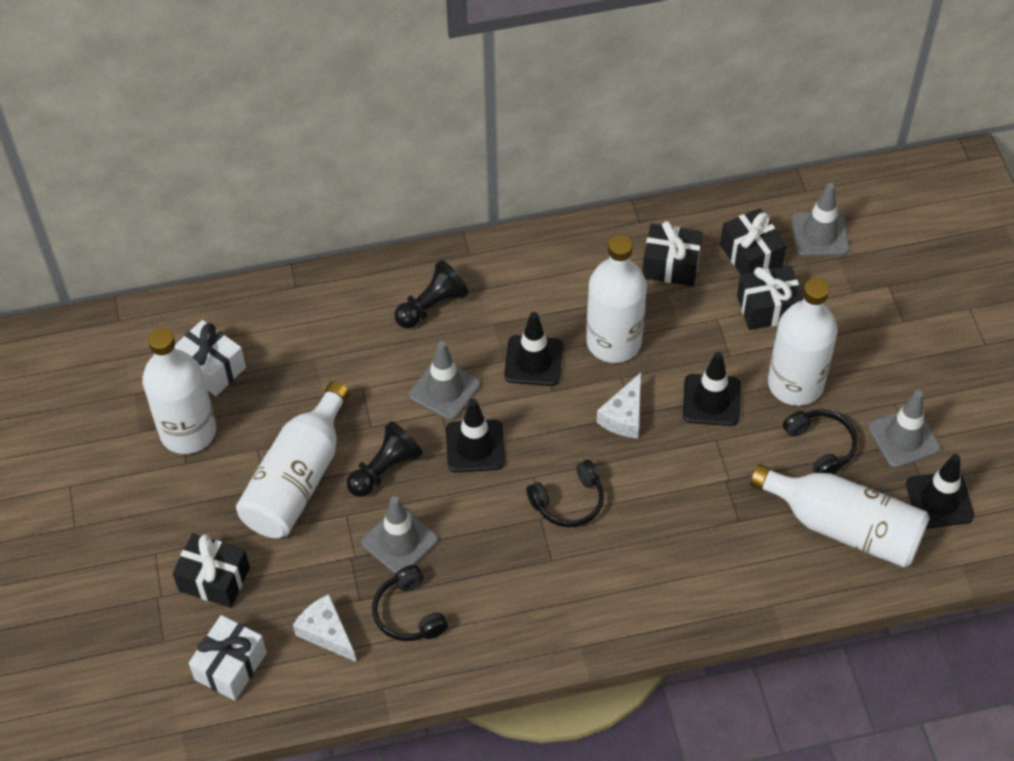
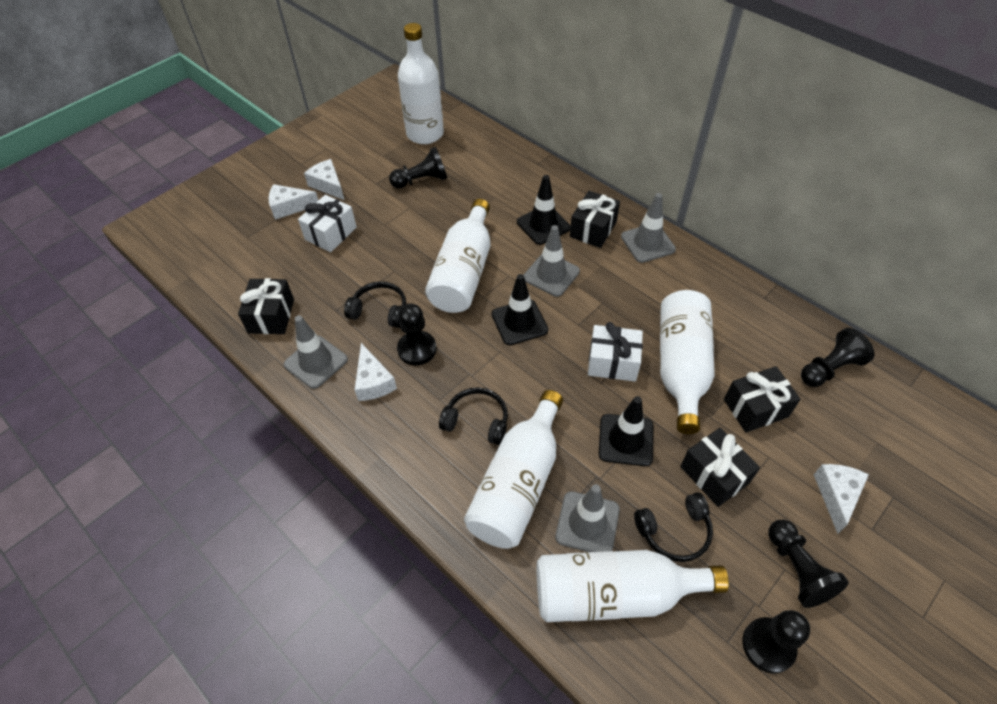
black pawn: 2 -> 5
black traffic cone: 4 -> 3
white cheese: 2 -> 4

